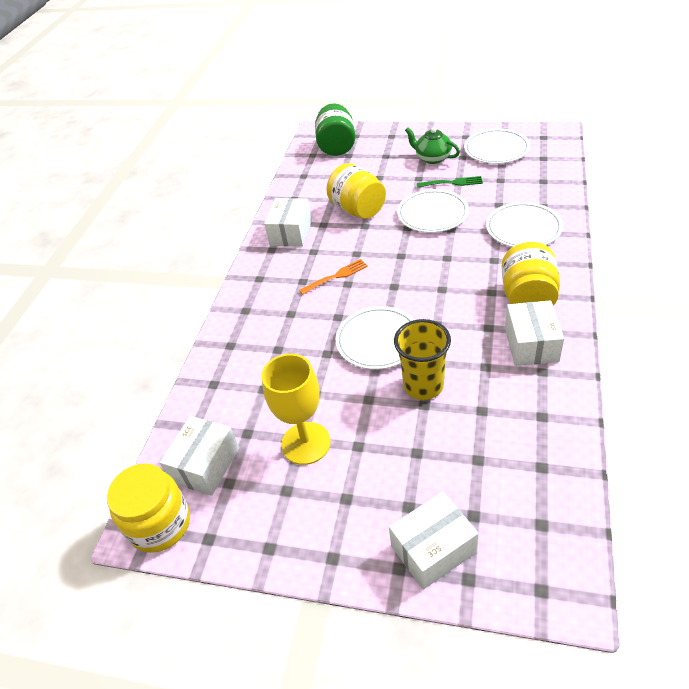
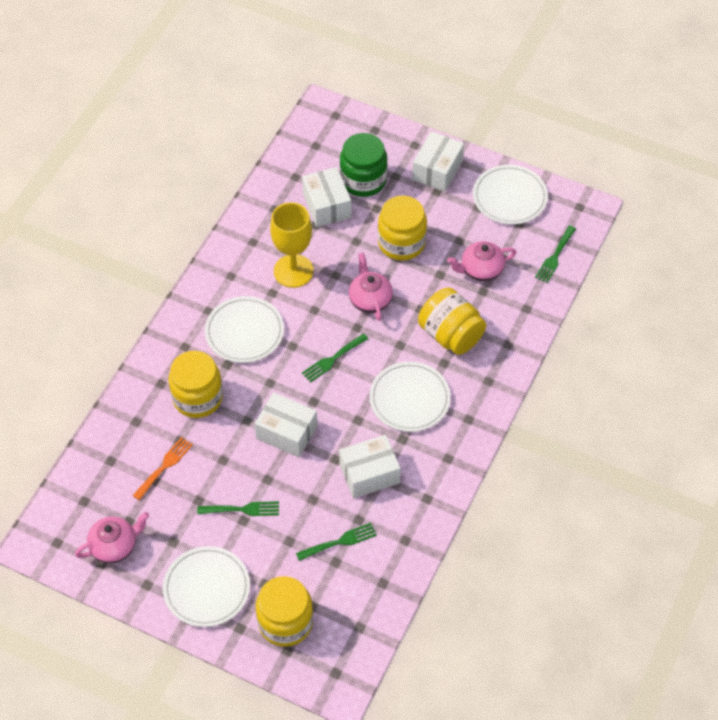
green fork: 1 -> 4
green teapot: 1 -> 0
pink teapot: 0 -> 3
yellow cup: 1 -> 0
yellow jar: 3 -> 4

